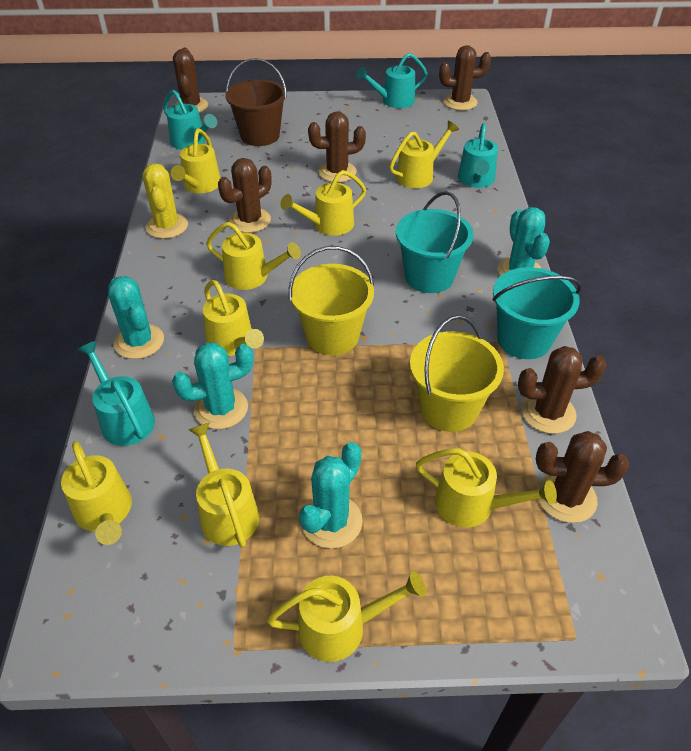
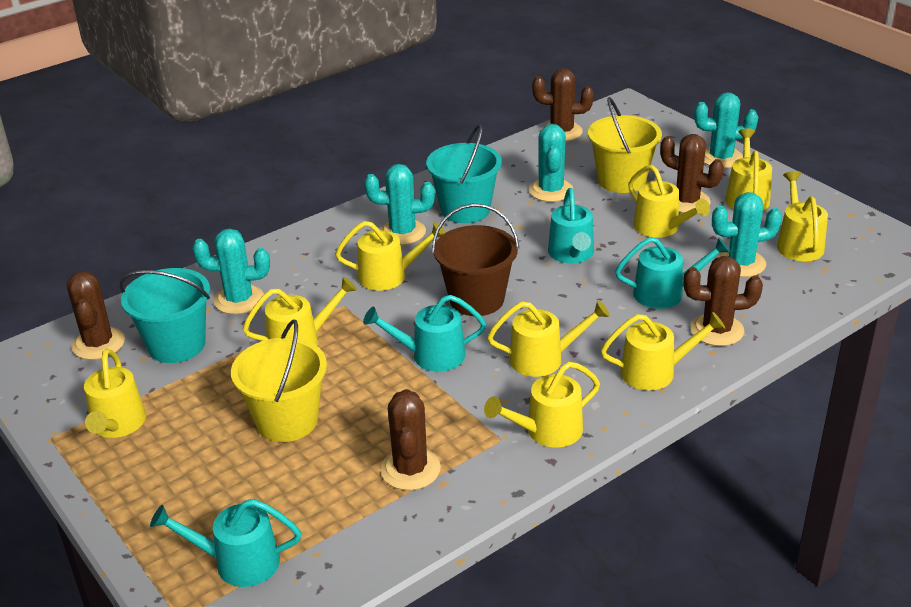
brown cactus: 6 -> 5
turquoise cactus: 4 -> 5
yellow cactus: 1 -> 0

